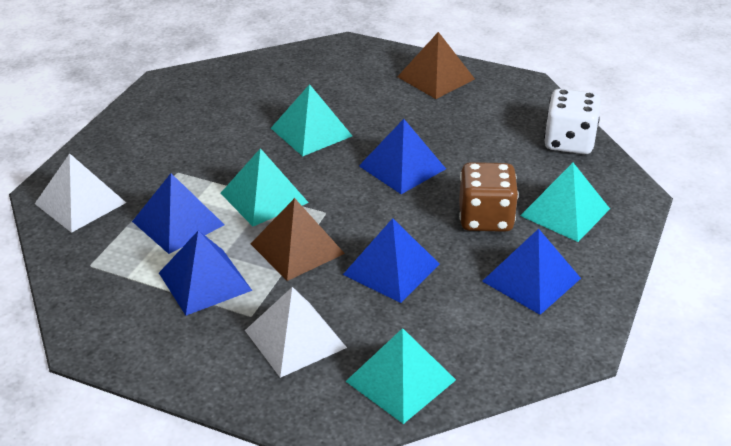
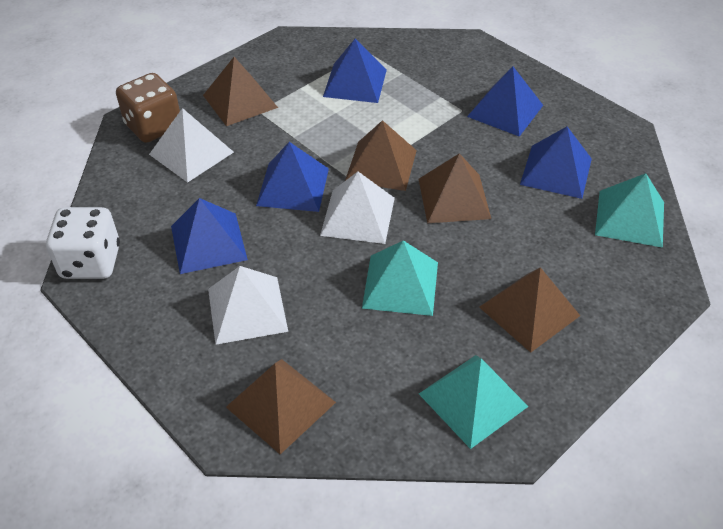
brown pyramid: 2 -> 5
turquoise pyramid: 4 -> 3
white pyramid: 2 -> 3

